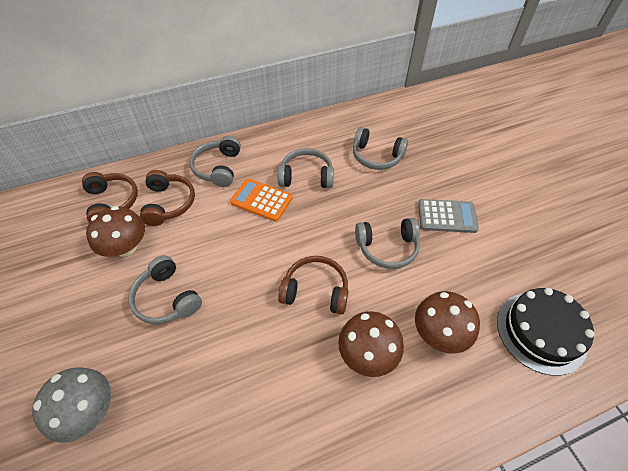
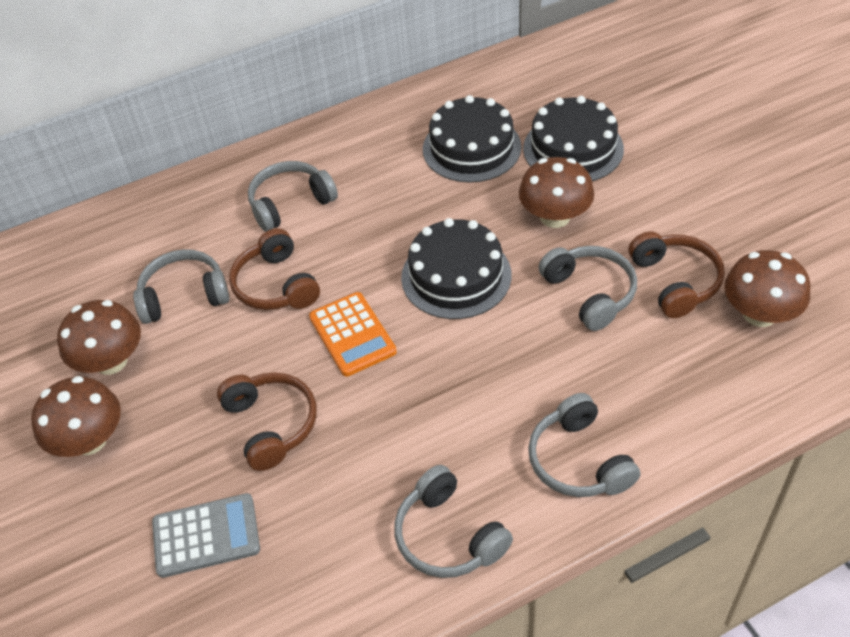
black cake: 1 -> 3
brown mushroom: 3 -> 4
grey mushroom: 1 -> 0

